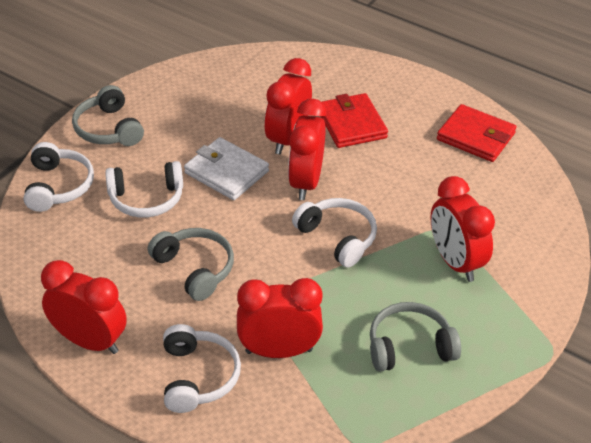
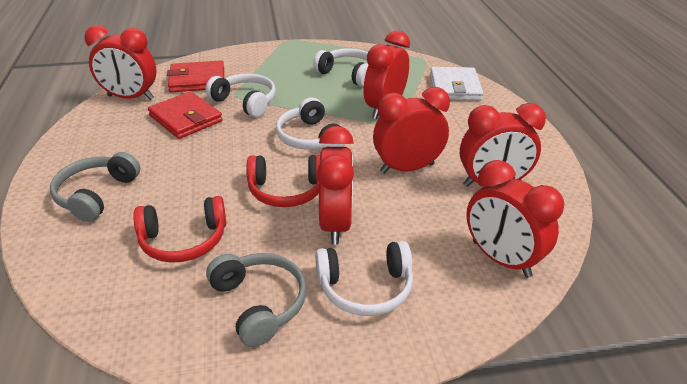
grey headphones: 3 -> 2
red clock: 5 -> 6
red headphones: 0 -> 2

